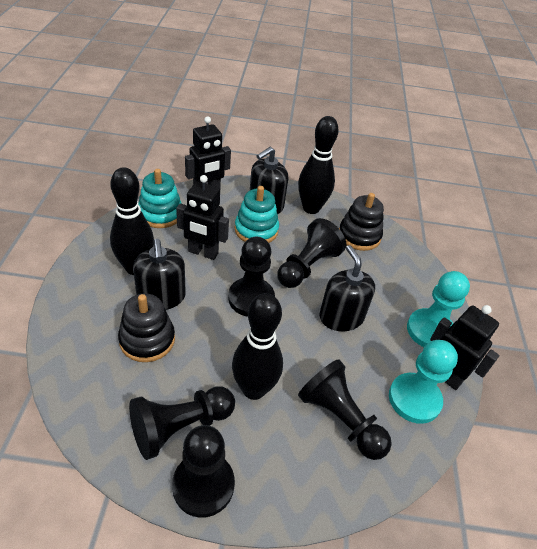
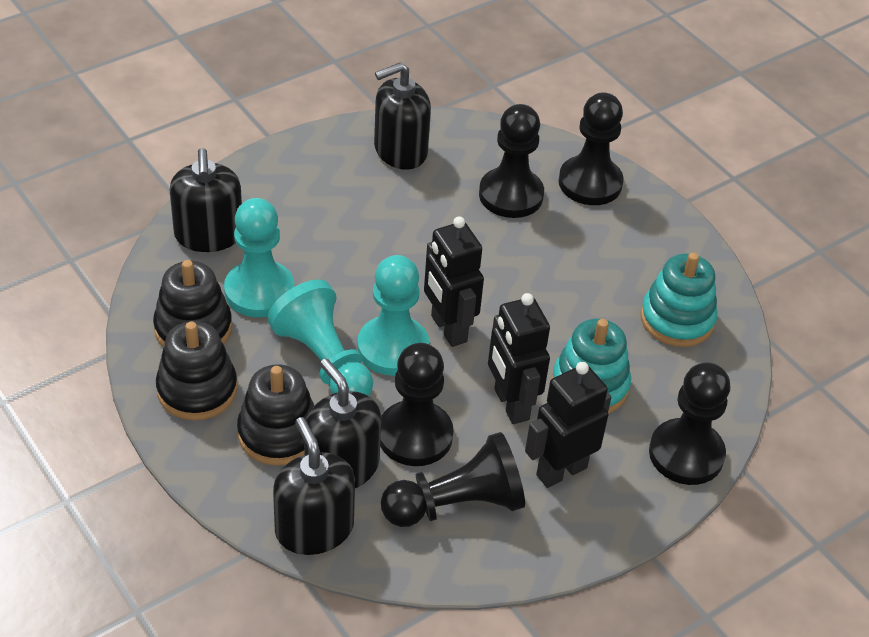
black bowling pin: 3 -> 0
black soap dispenser: 3 -> 4
black stacking toy: 2 -> 3
turquoise pawn: 2 -> 3

